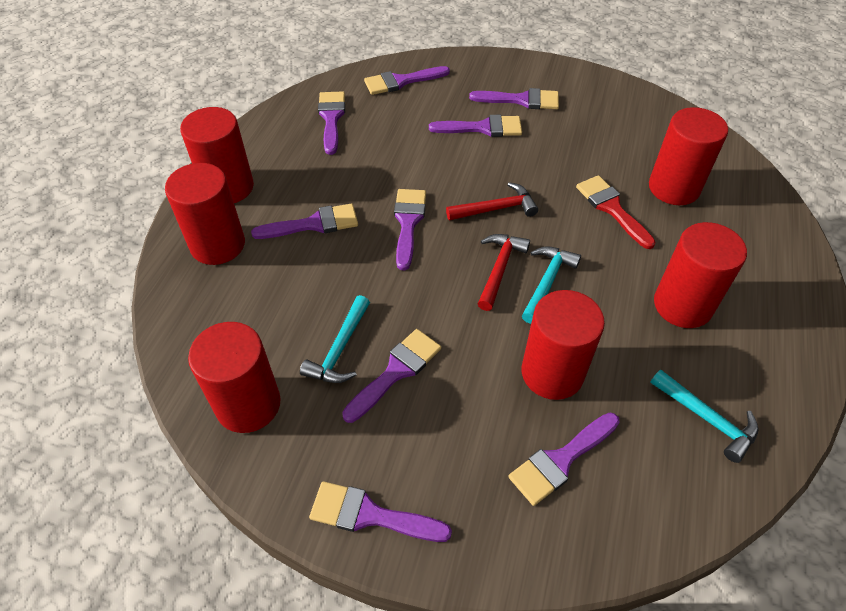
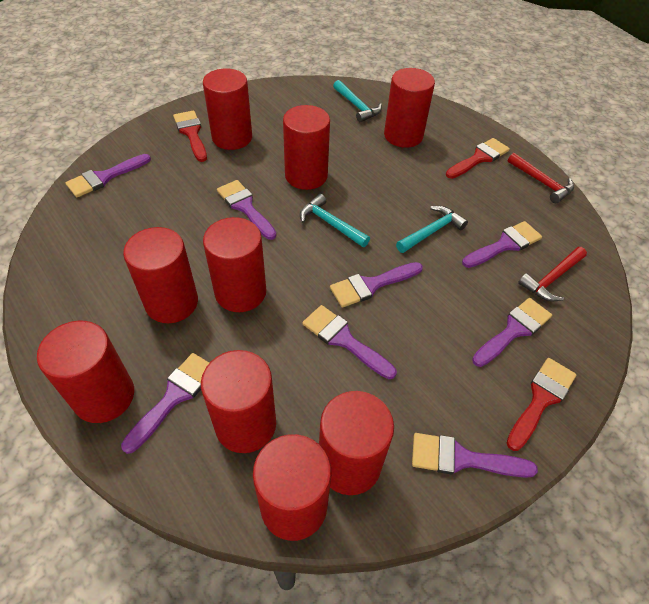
purple brush: 9 -> 8
red brush: 1 -> 3
red cylinder: 6 -> 9

